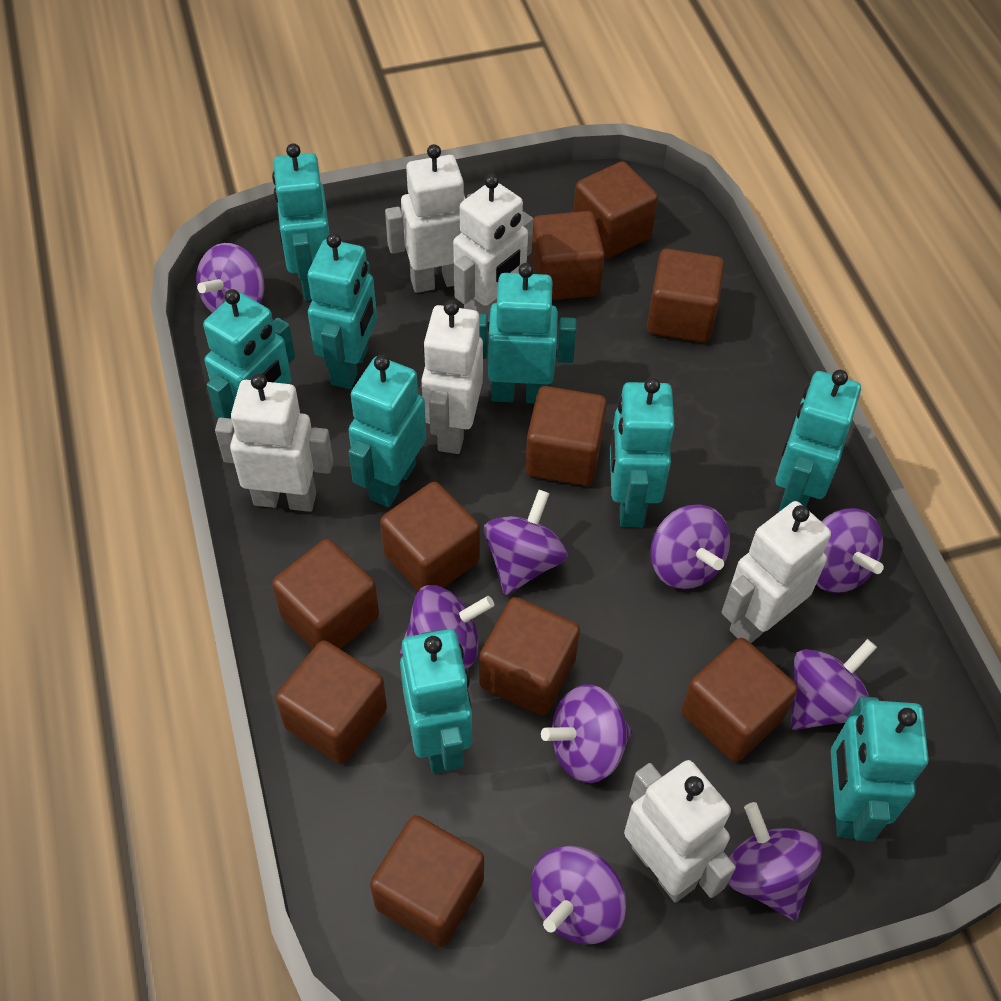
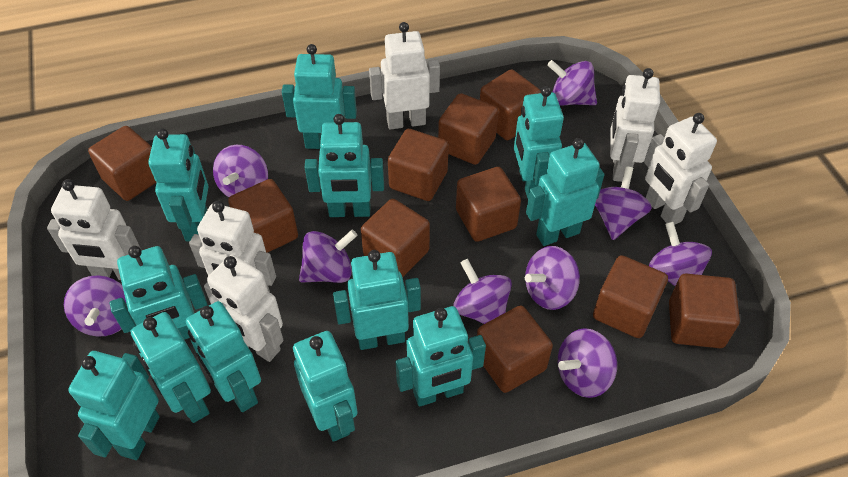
turquoise robot: 9 -> 12

